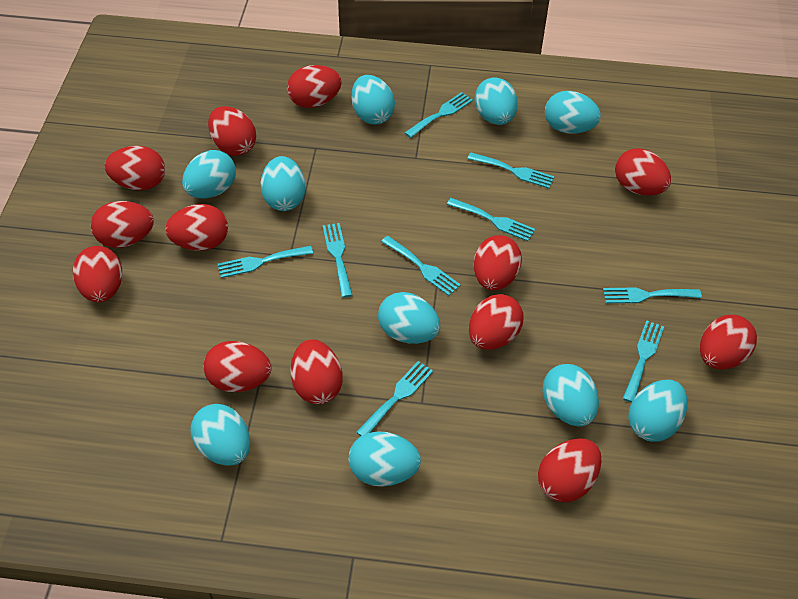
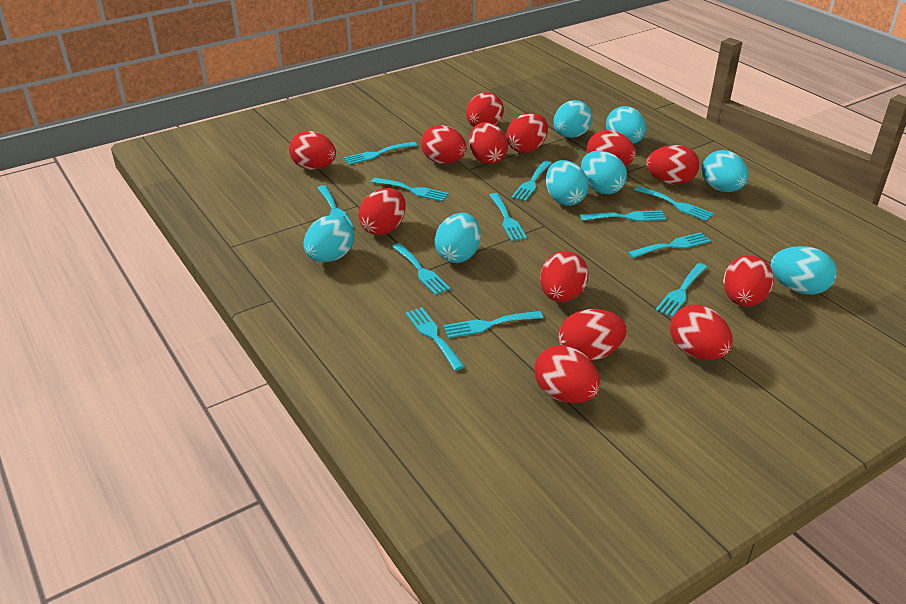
turquoise egg: 10 -> 8
turquoise fork: 9 -> 12

